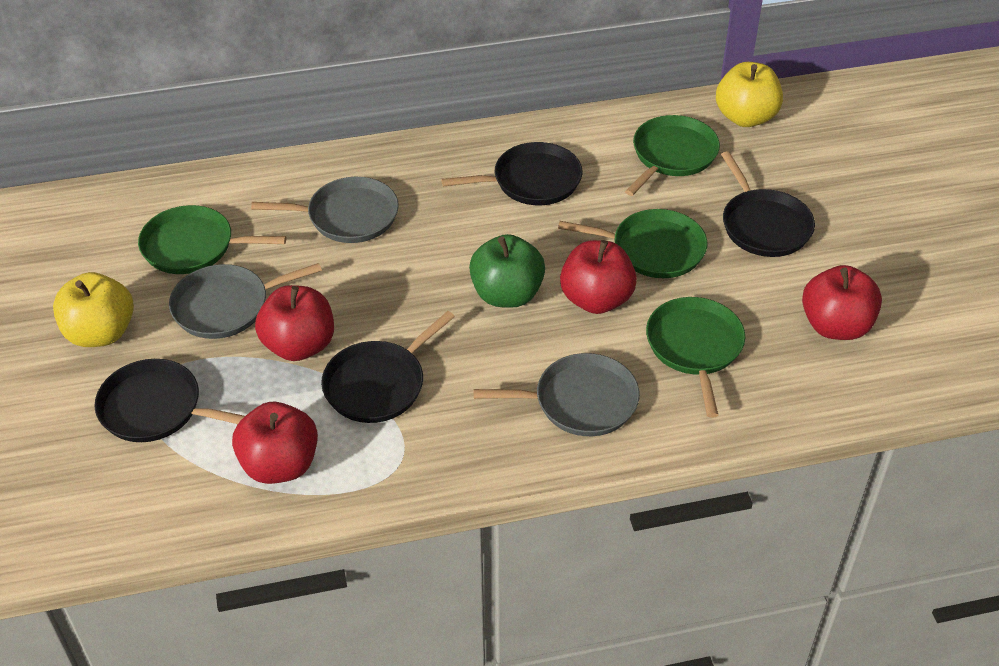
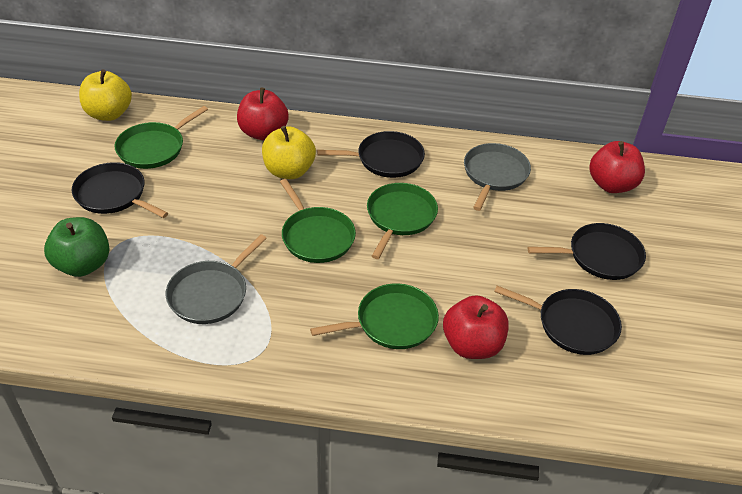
grey pan: 3 -> 2
red apple: 4 -> 3

